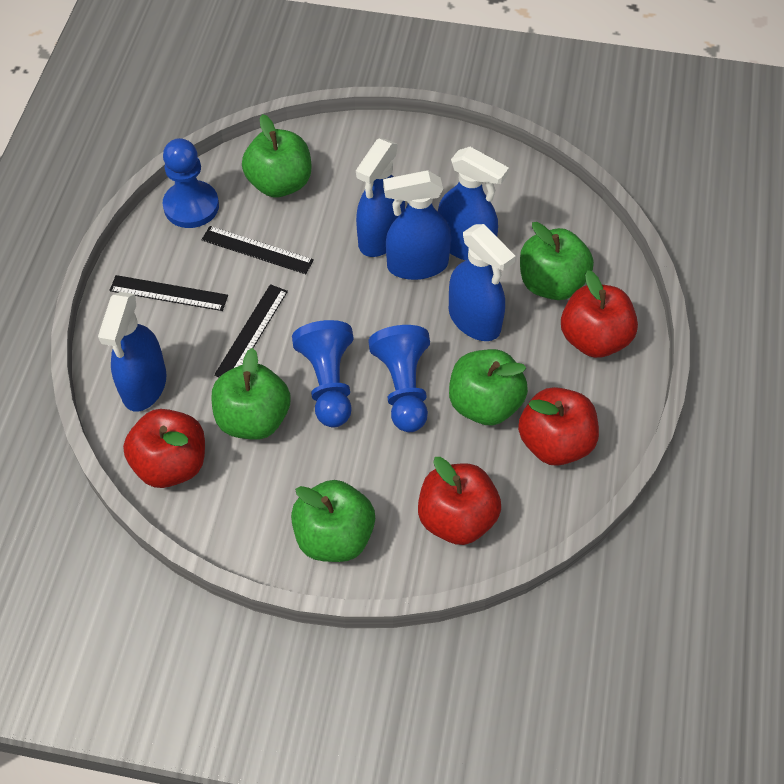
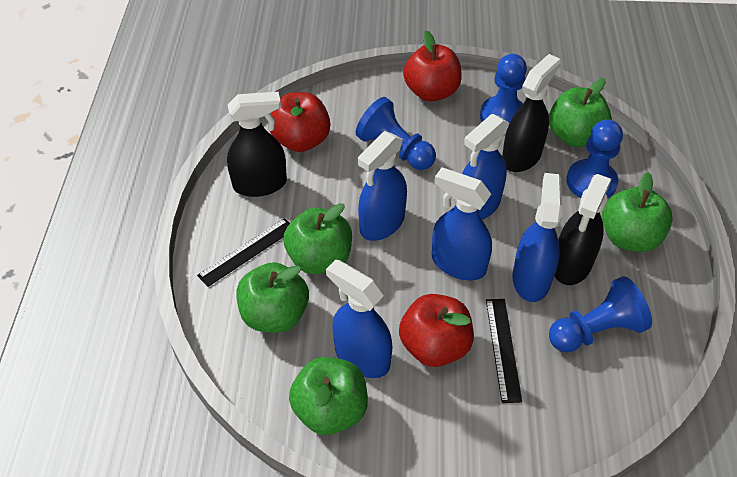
black ruler: 3 -> 2
black spray bottle: 0 -> 3
blue pawn: 3 -> 4
red apple: 4 -> 3

